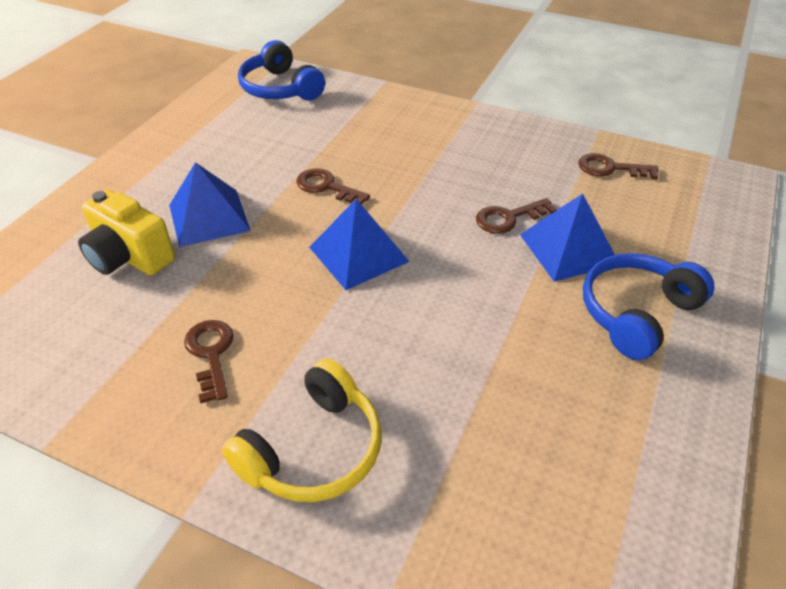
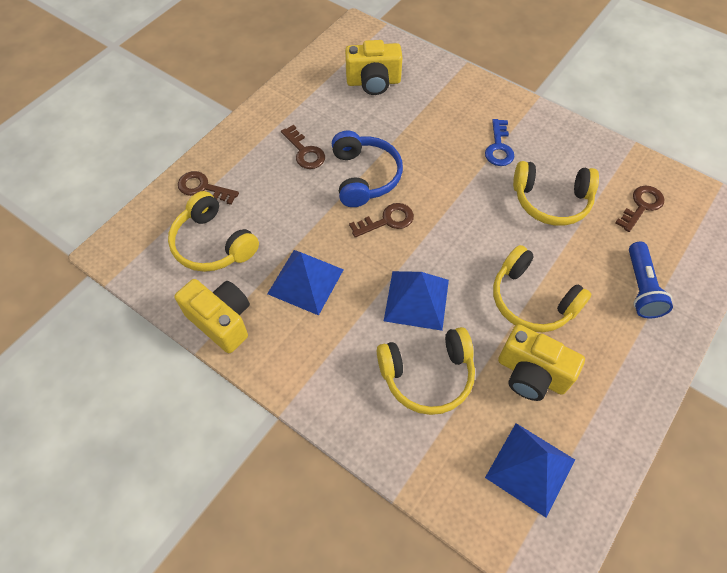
blue flashlight: 0 -> 1
blue headphones: 2 -> 1
blue key: 0 -> 1
yellow camera: 1 -> 3
yellow headphones: 1 -> 4

